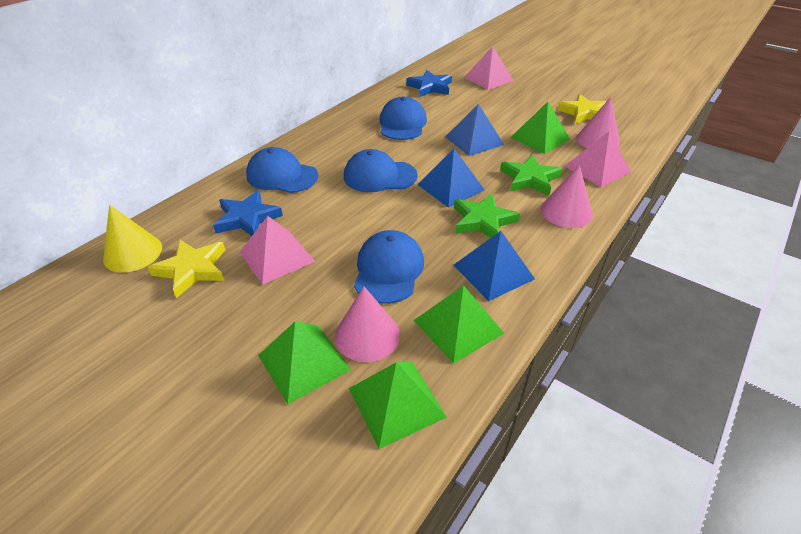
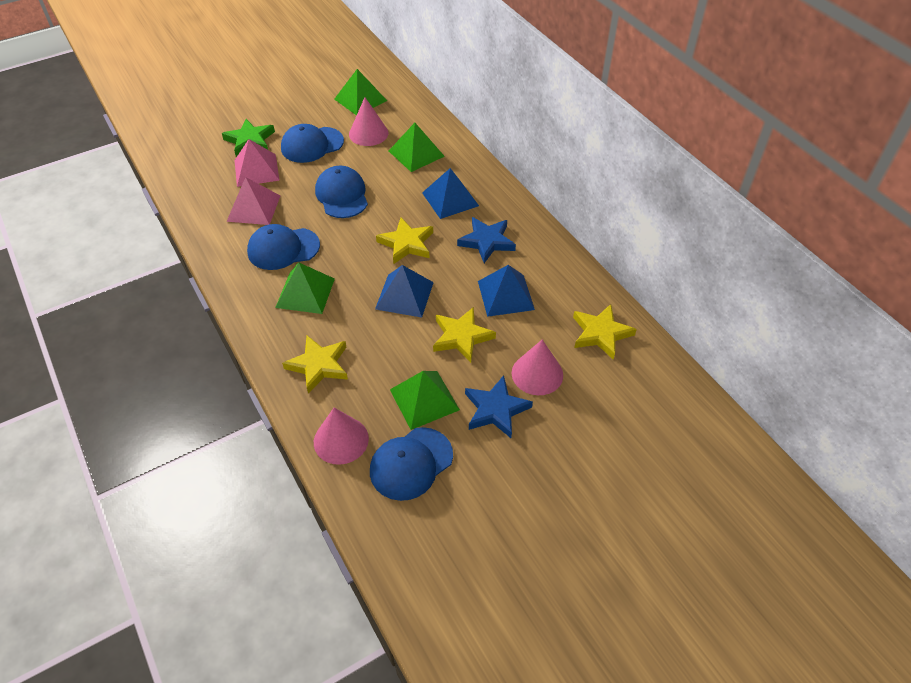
green star: 2 -> 1
pink pyramid: 3 -> 2
yellow cone: 1 -> 0
yellow star: 2 -> 4

